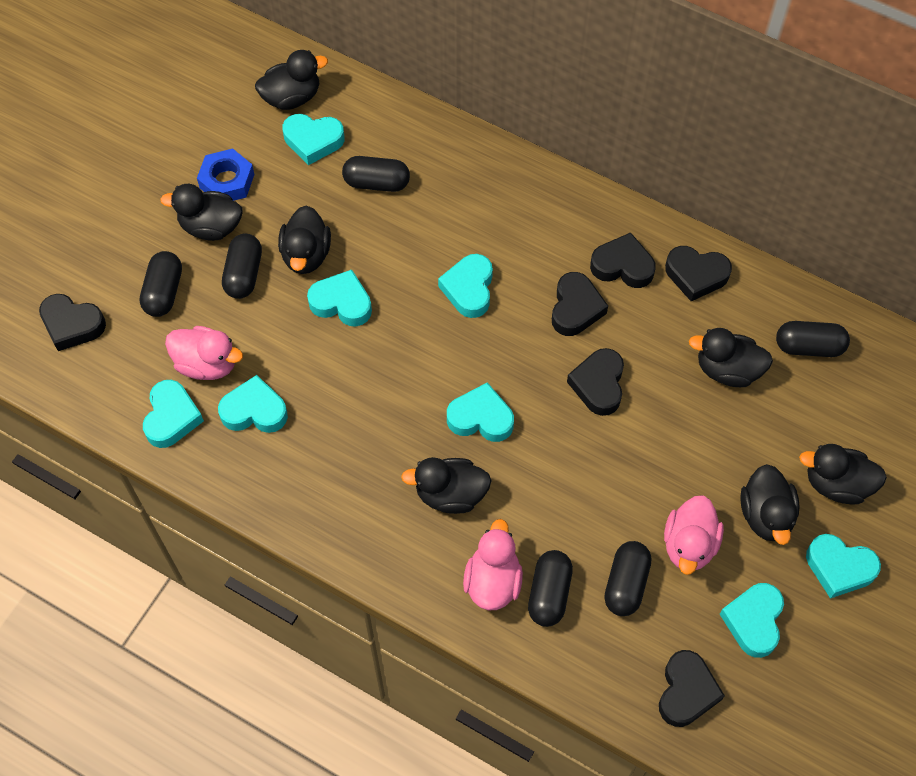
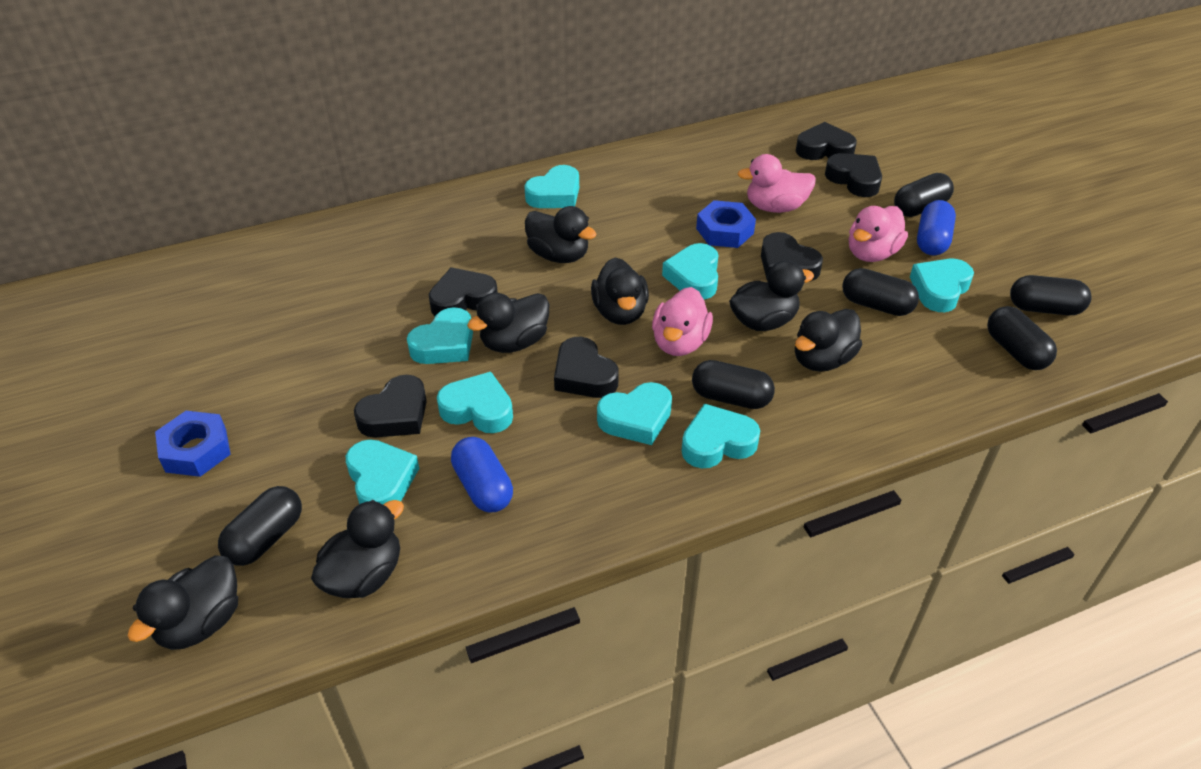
blue capsule: 0 -> 2
blue nut: 1 -> 2

